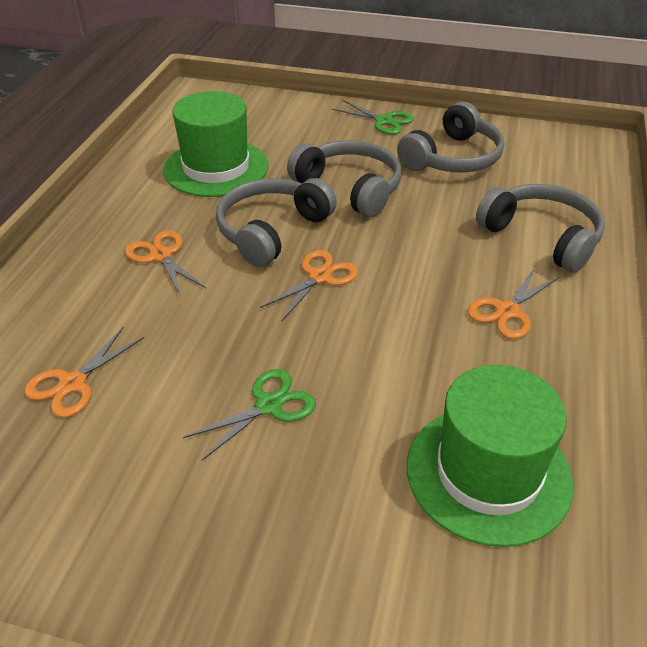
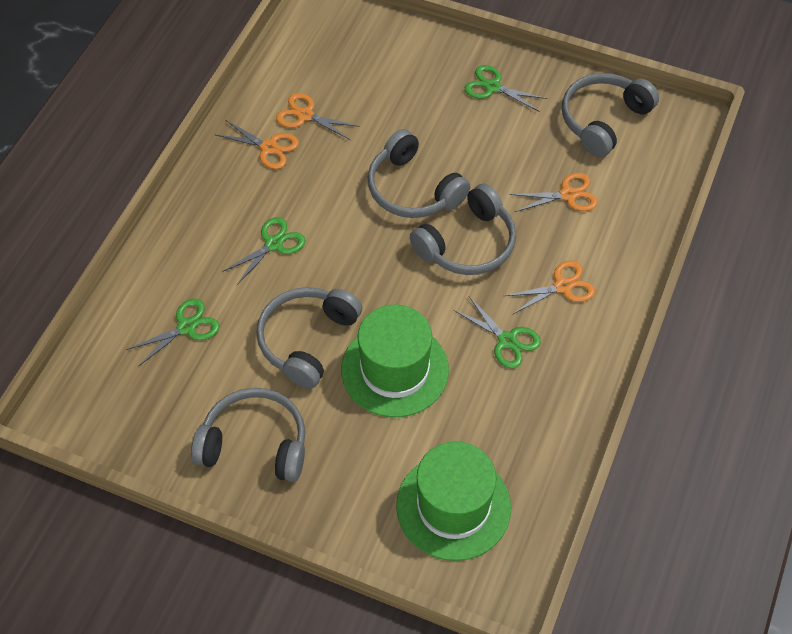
green scissors: 2 -> 4
grey headphones: 4 -> 5

